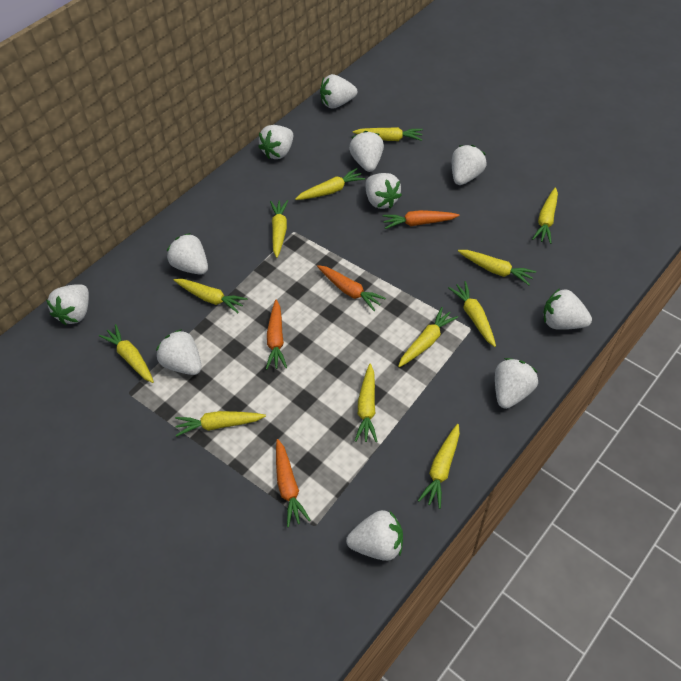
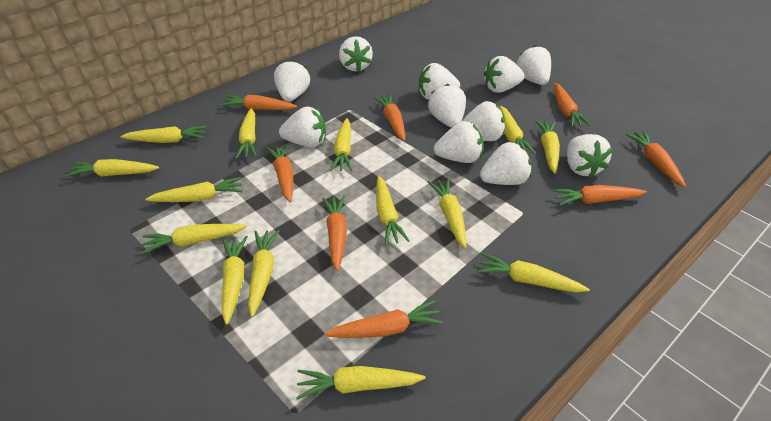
orange carrot: 4 -> 8
yellow carrot: 12 -> 14

